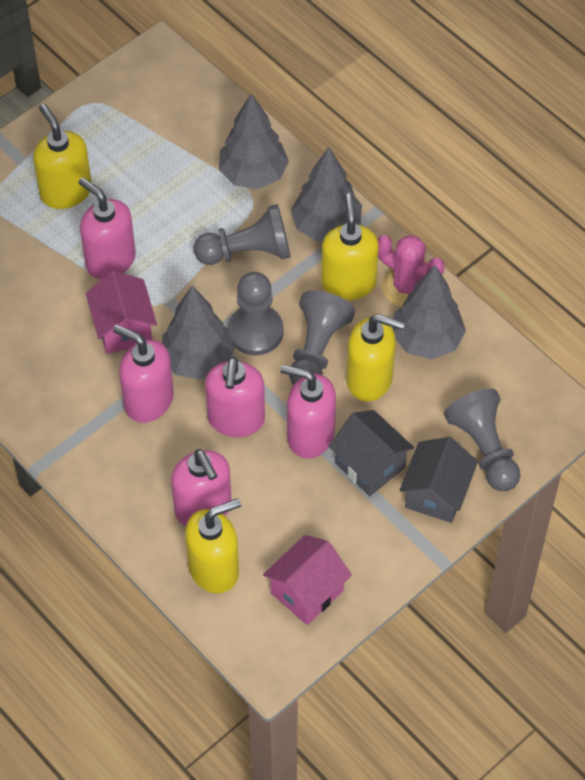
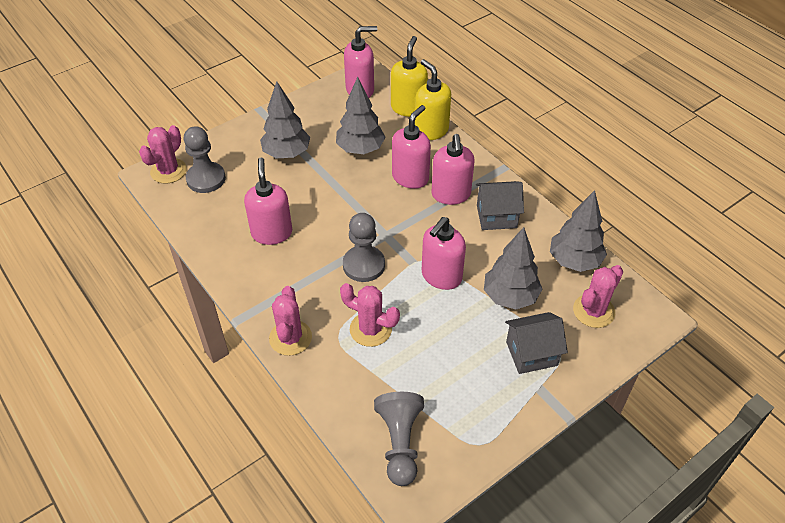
grey pawn: 4 -> 3
pink cactus: 1 -> 4
pink house: 2 -> 0
yellow soap dispenser: 4 -> 2

